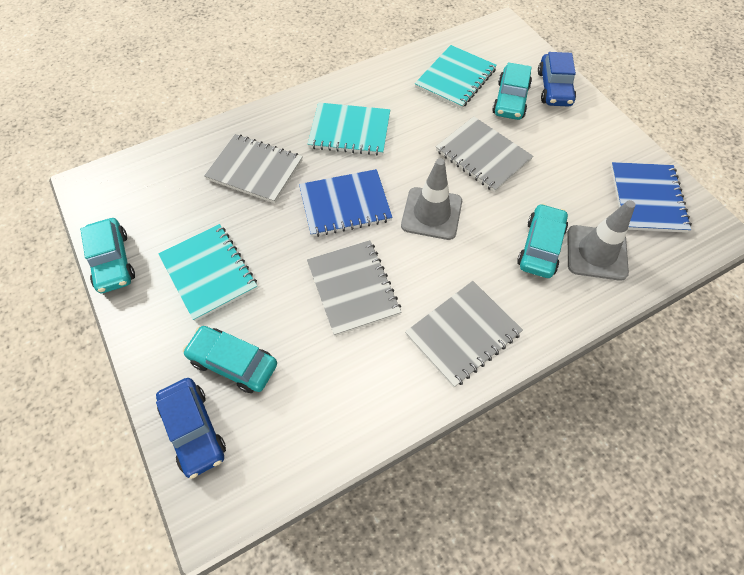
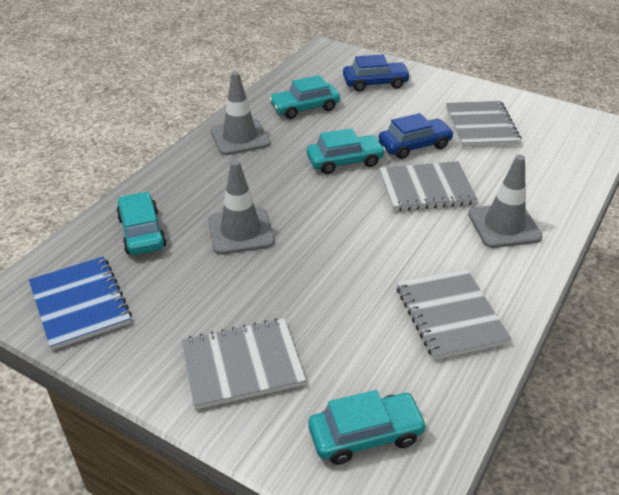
blue notebook: 2 -> 1
grey traffic cone: 2 -> 3
turquoise notebook: 3 -> 0

